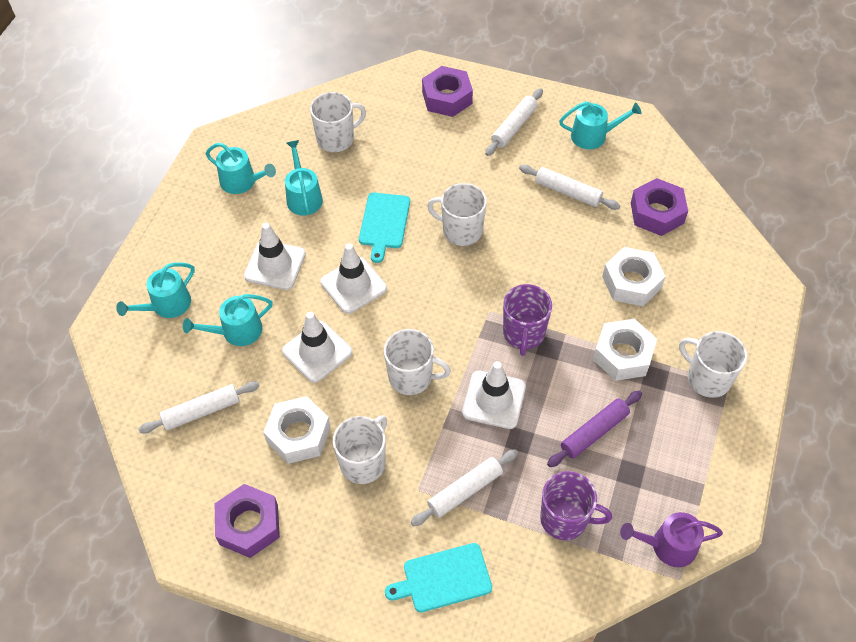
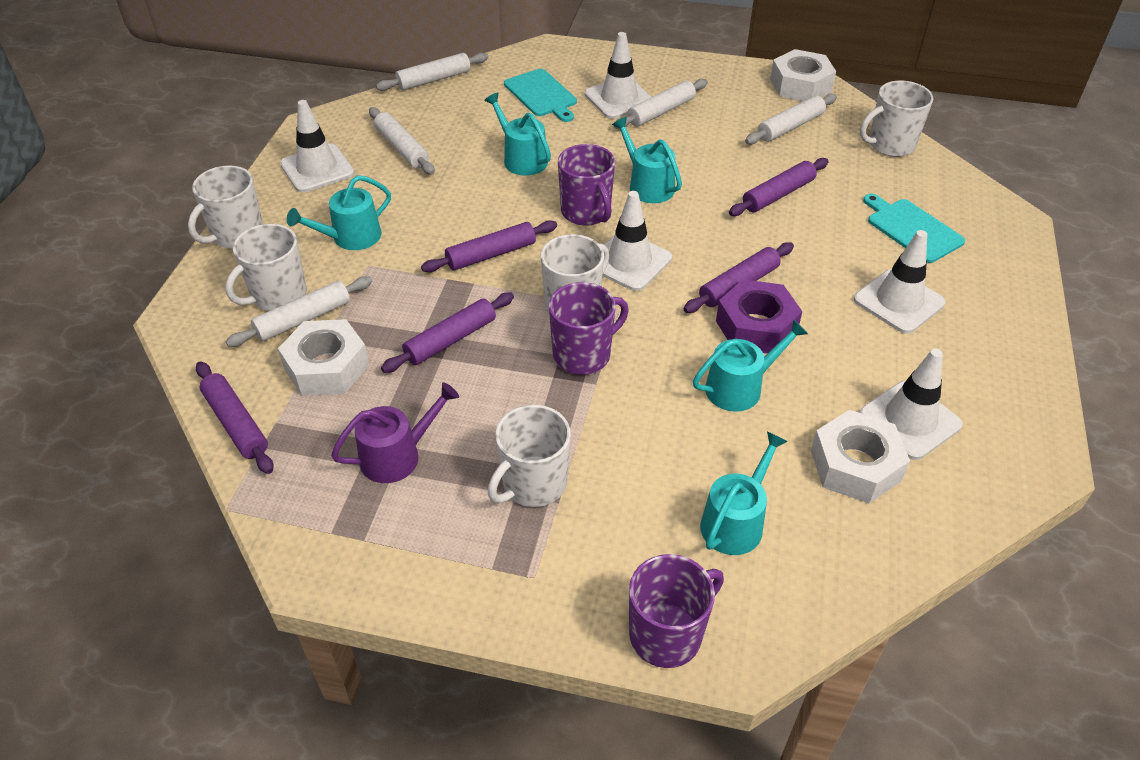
purple mug: 2 -> 3
purple nut: 3 -> 1
purple rolling pin: 1 -> 5
white rolling pin: 4 -> 5
white traffic cone: 4 -> 5

